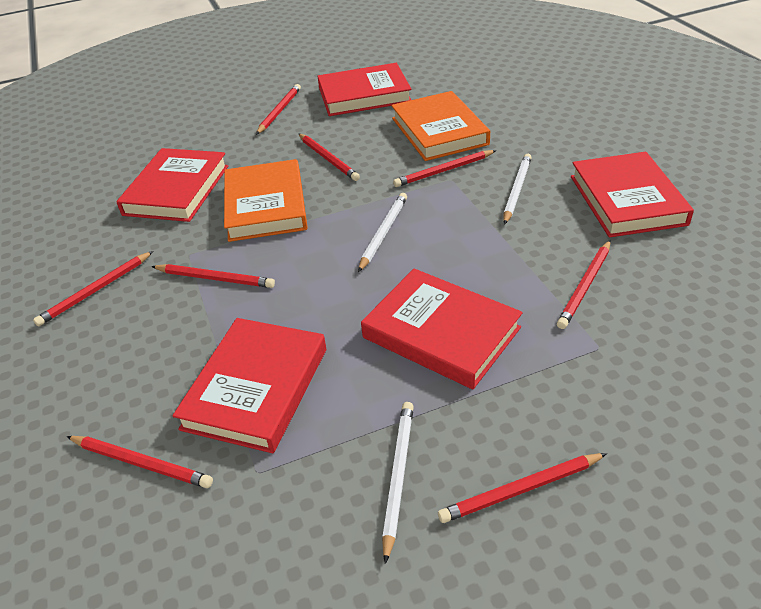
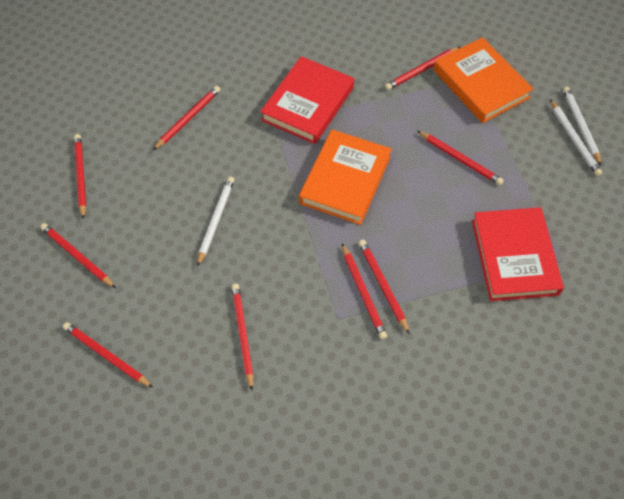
red book: 5 -> 2
red pencil: 8 -> 9

